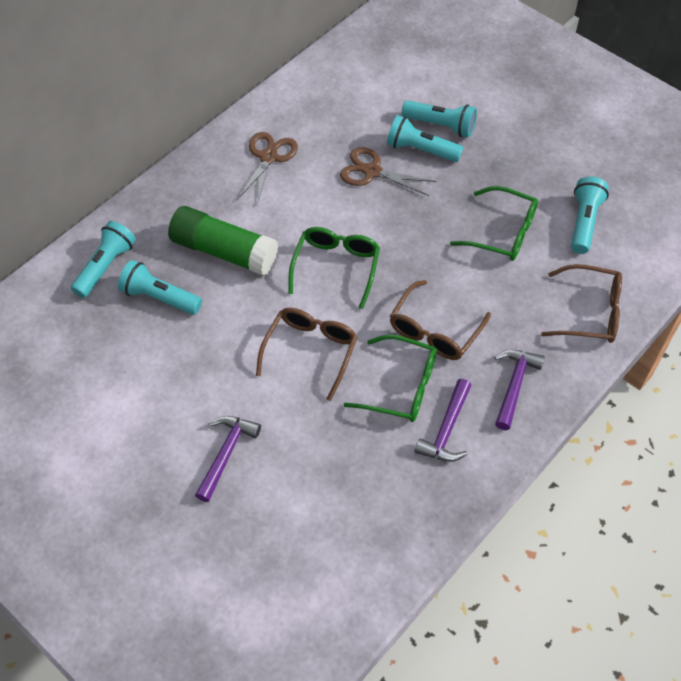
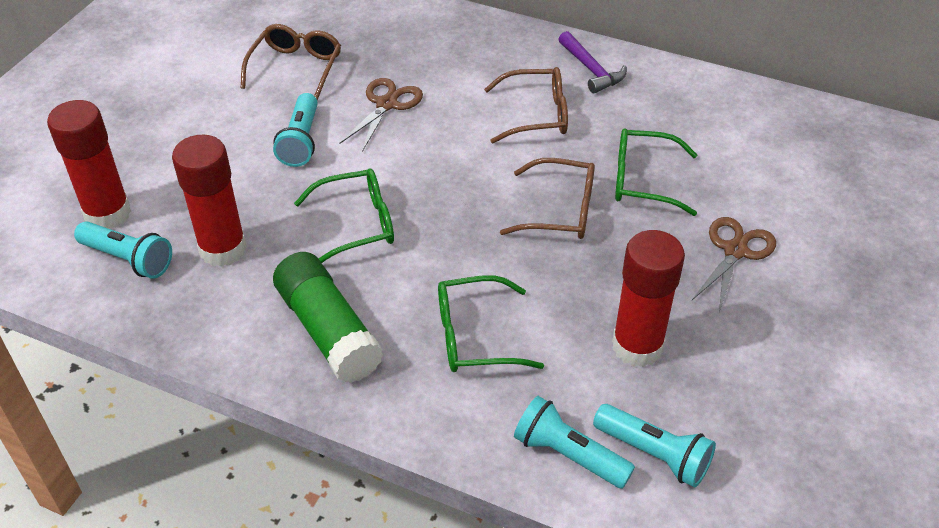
purple hammer: 3 -> 1
red glue stick: 0 -> 3
turquoise flashlight: 5 -> 4

